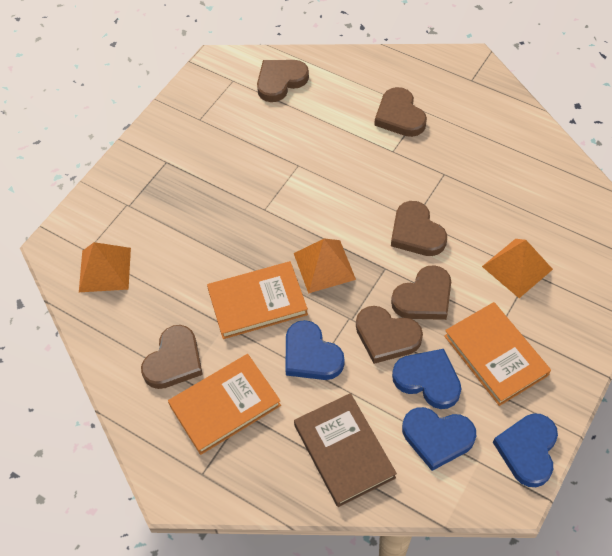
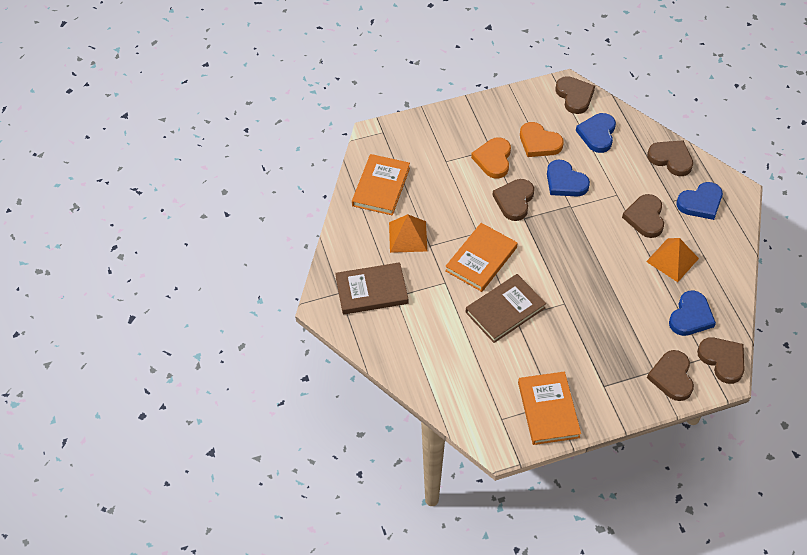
brown book: 1 -> 2
orange heart: 0 -> 2
orange pyramid: 3 -> 2

